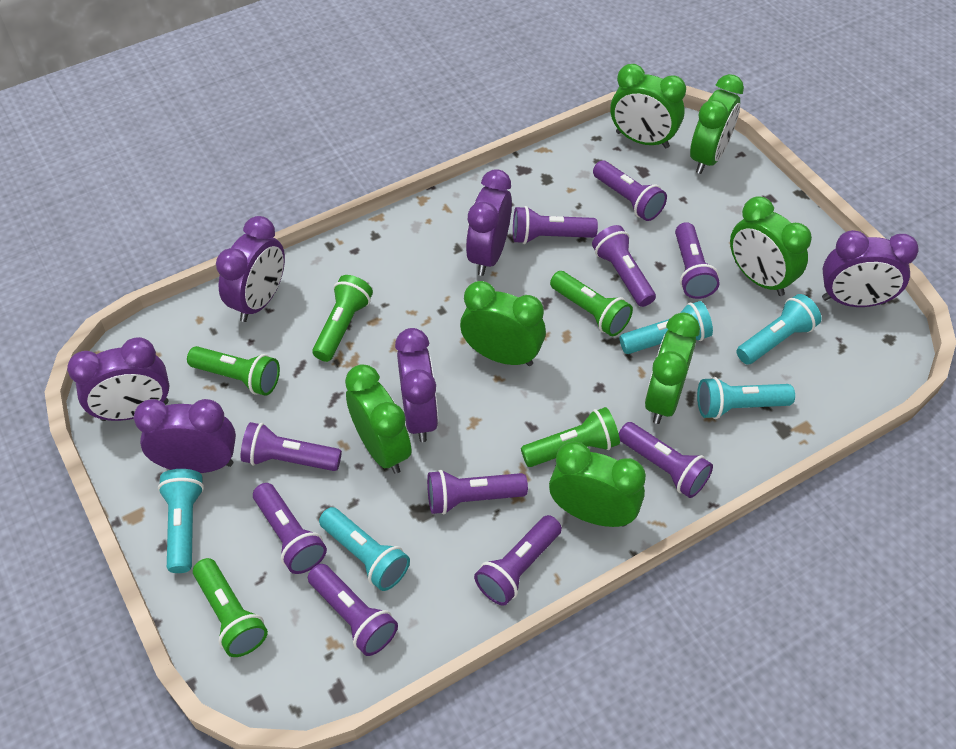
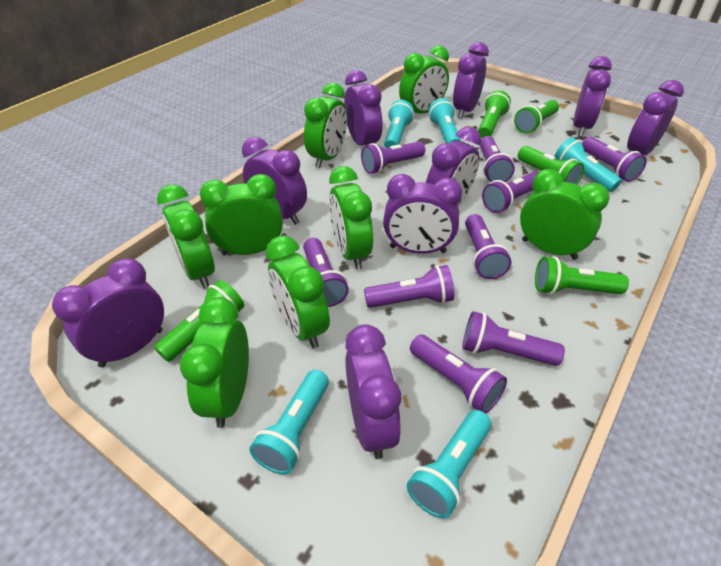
green clock: 7 -> 8
purple clock: 6 -> 9
purple flashlight: 10 -> 9

